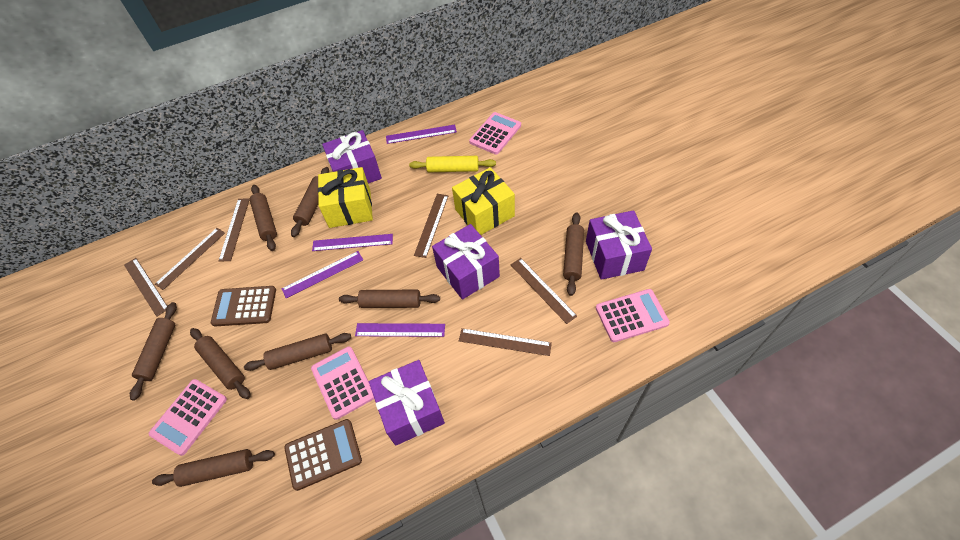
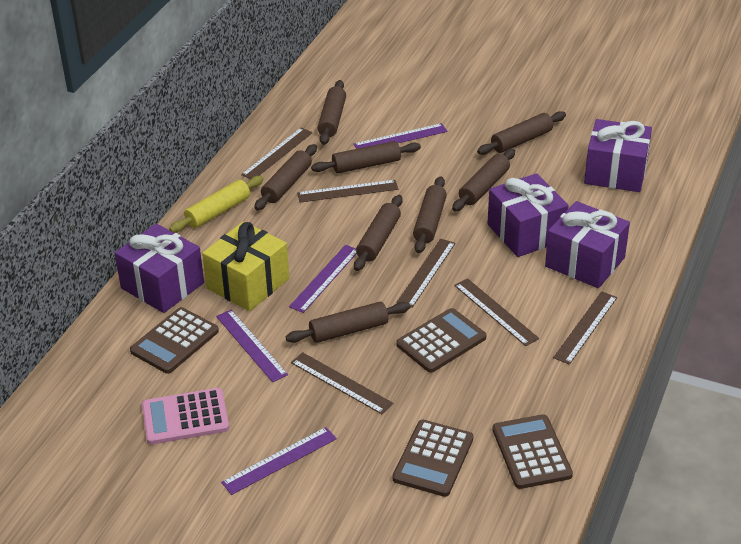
brown calculator: 2 -> 4
pink calculator: 4 -> 1
yellow gift: 2 -> 1

